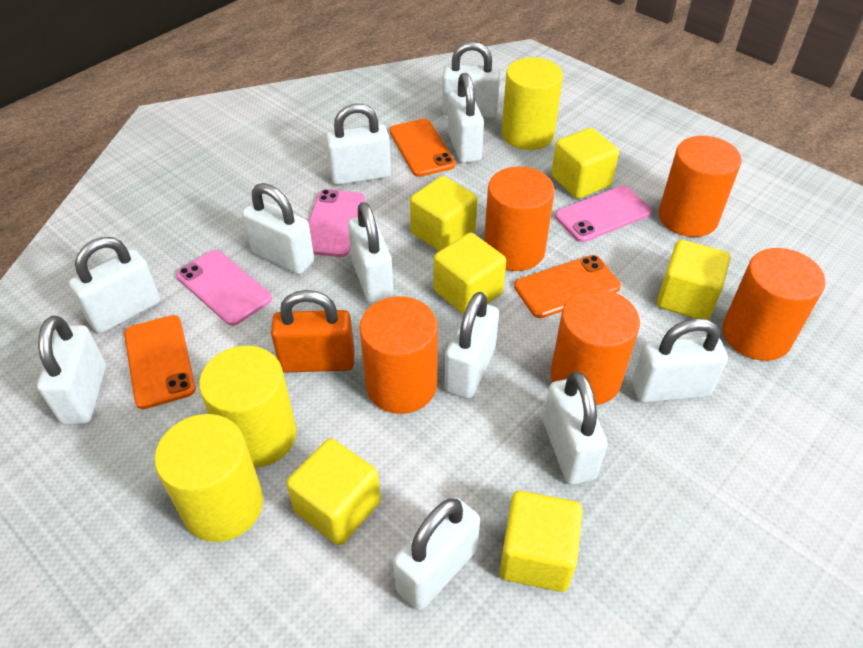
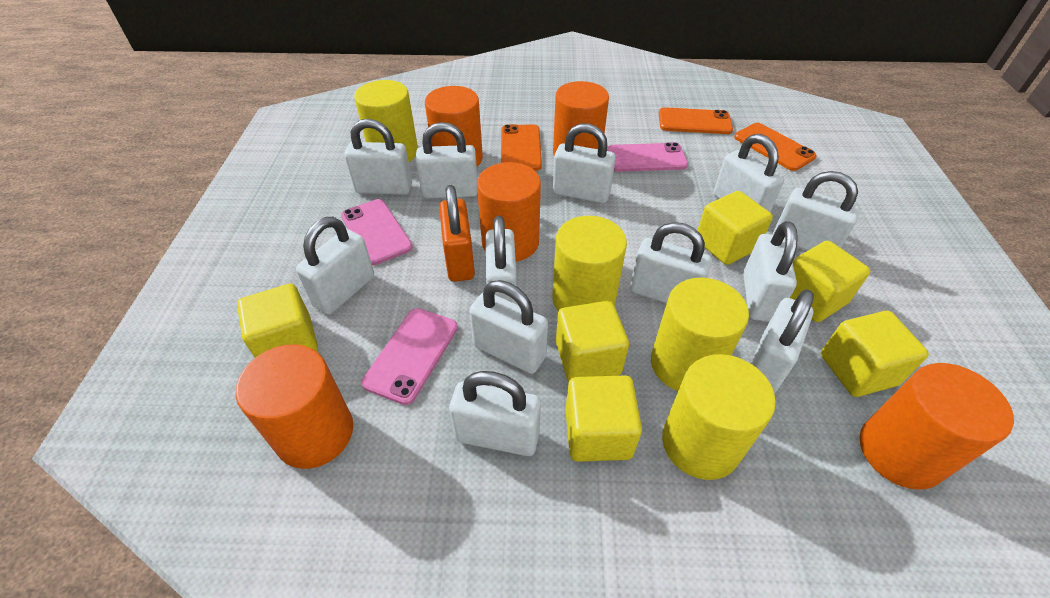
white padlock: 11 -> 12
yellow cylinder: 3 -> 4

